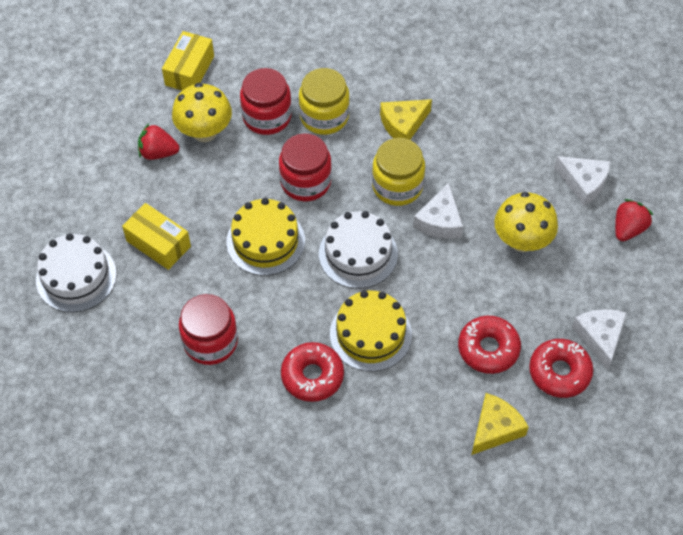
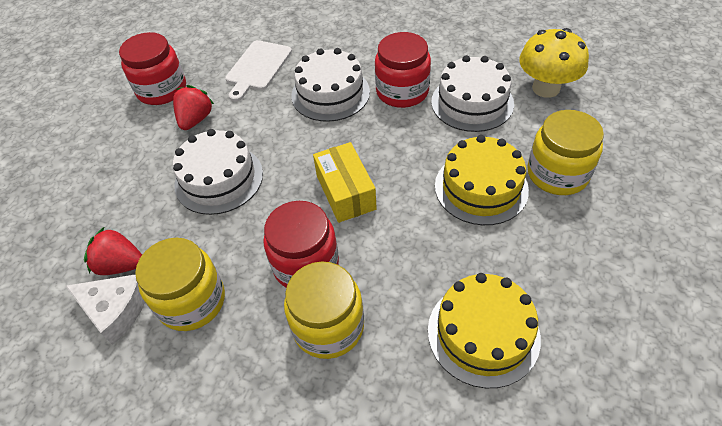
red donut: 3 -> 0
white cake: 2 -> 3
white cheese: 3 -> 1
white cutting board: 0 -> 1
yellow box: 2 -> 1
yellow cheese: 2 -> 0
yellow jar: 2 -> 3
yellow mushroom: 2 -> 1

